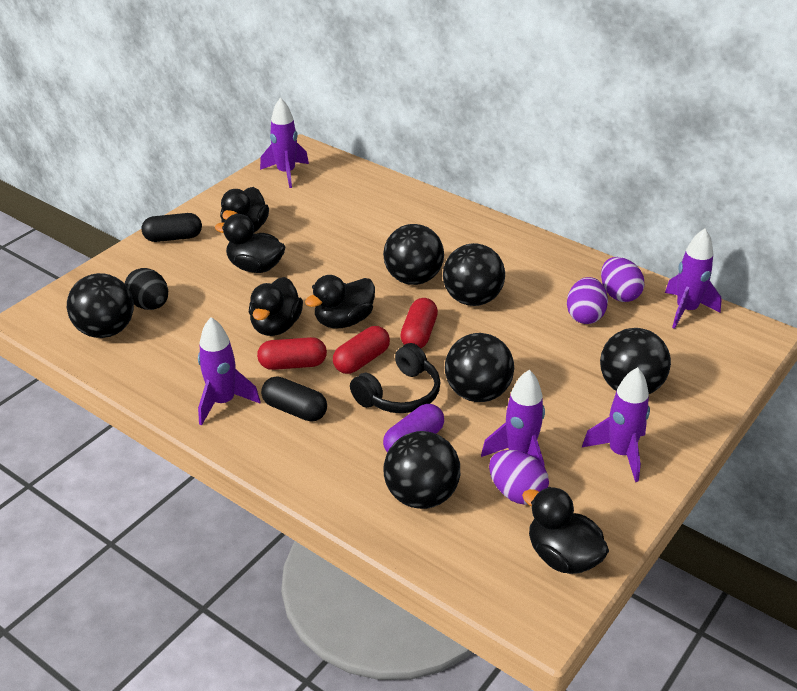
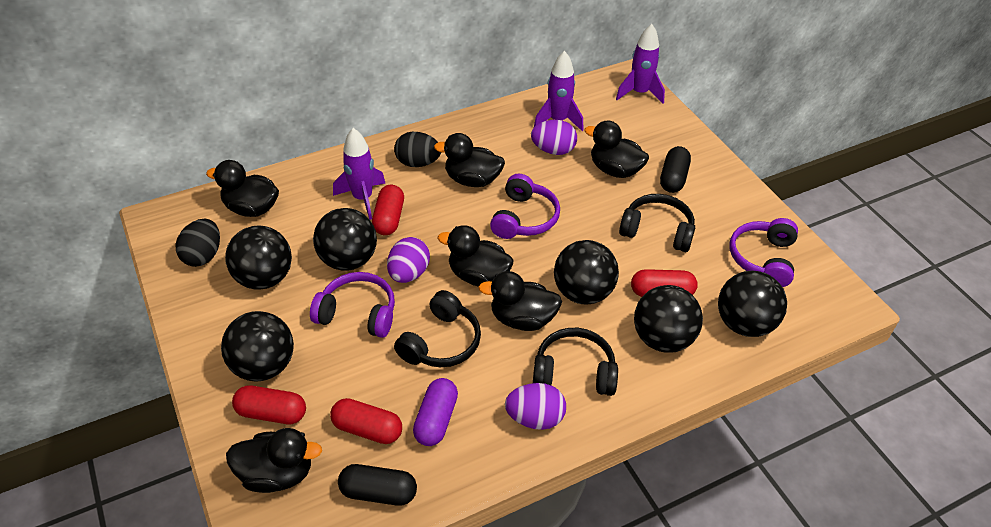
black duck: 5 -> 6
black egg: 1 -> 2
black headphones: 1 -> 3
purple headphones: 0 -> 3
purple rocket: 5 -> 3
red capsule: 3 -> 4

